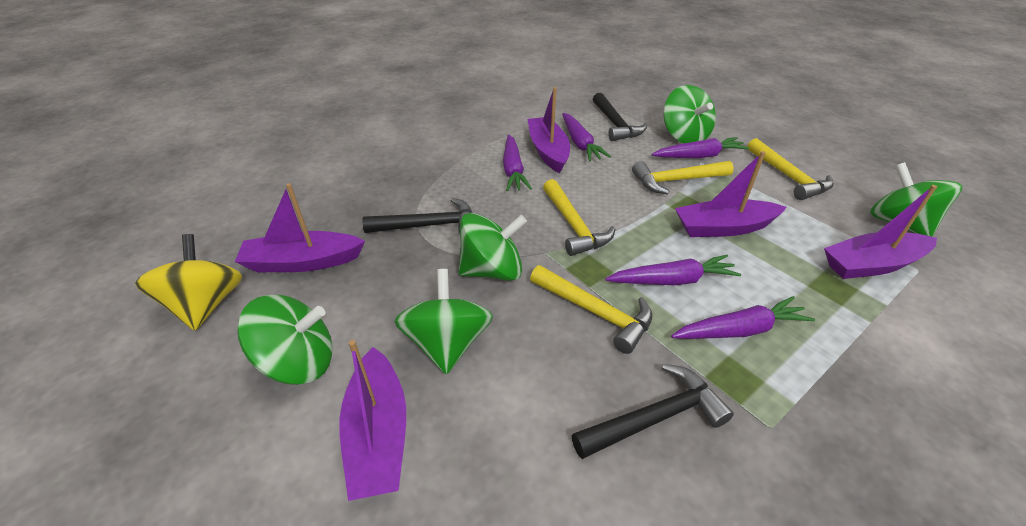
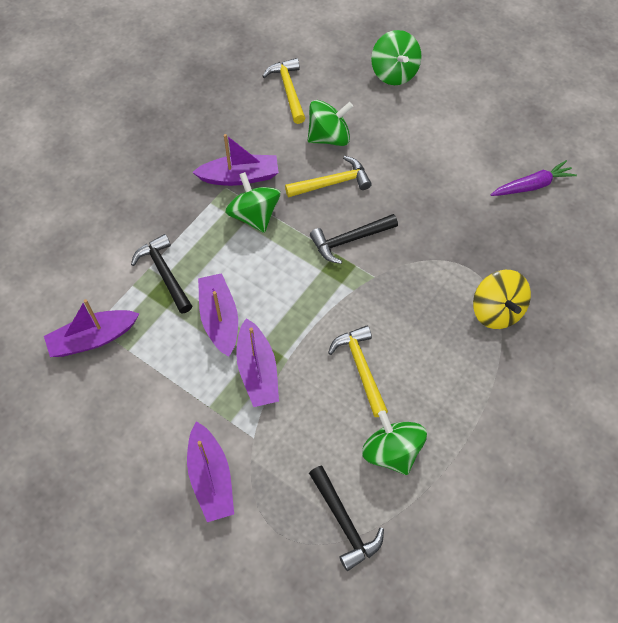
green spinning top: 5 -> 4
purple carrot: 5 -> 1
yellow hammer: 4 -> 3

